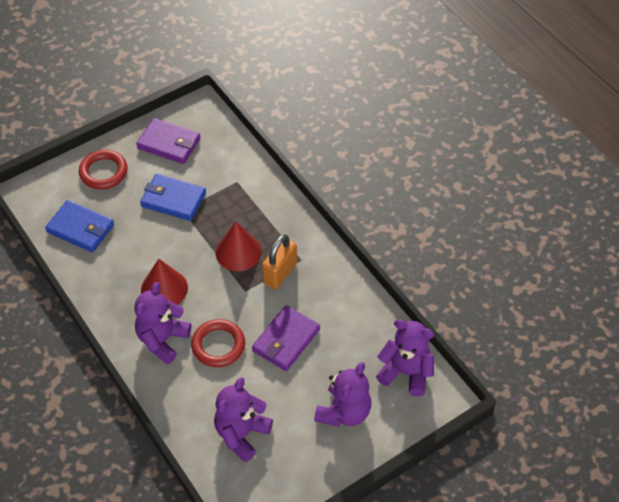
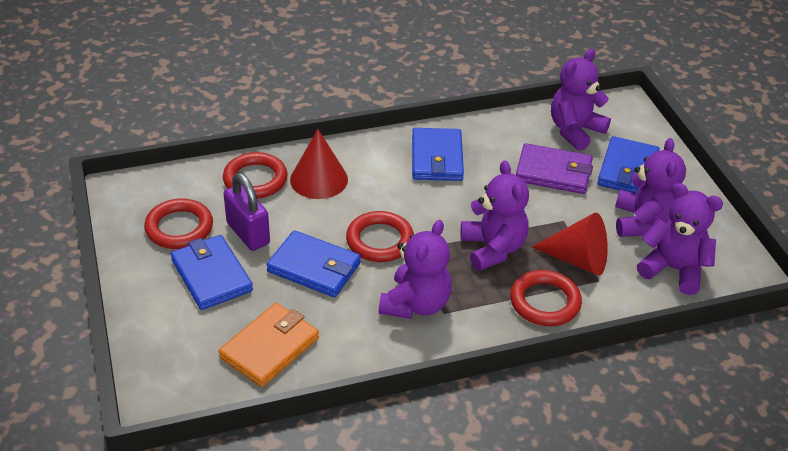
blue wallet: 2 -> 4
orange padlock: 1 -> 0
orange wallet: 0 -> 1
purple padlock: 0 -> 1
purple teddy bear: 4 -> 5
purple wallet: 2 -> 1
red ring: 2 -> 4

